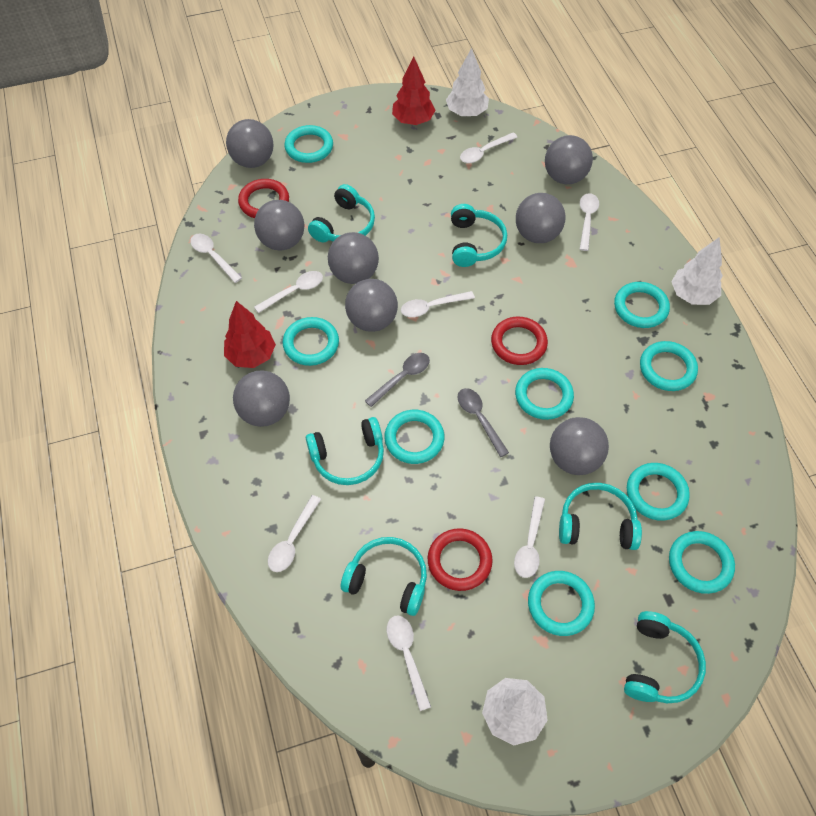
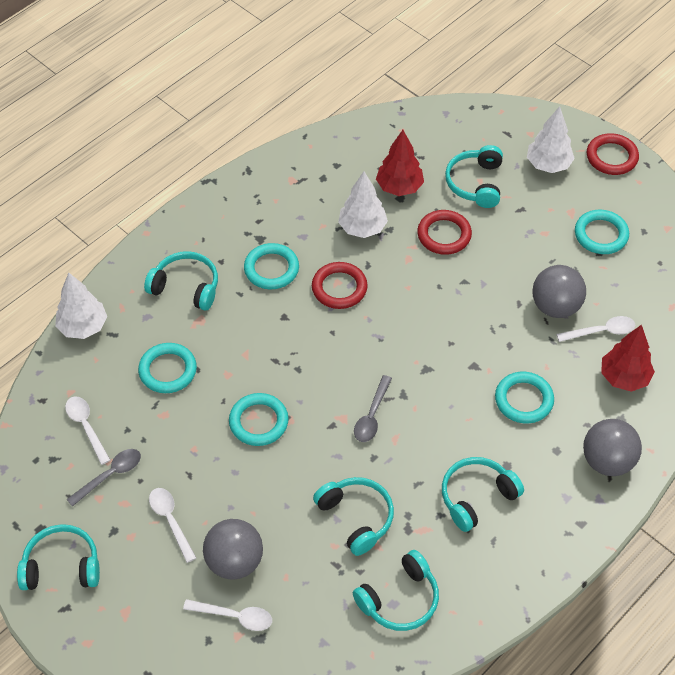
grey ball: 8 -> 3
turquoise ring: 9 -> 5
white spoon: 8 -> 4

